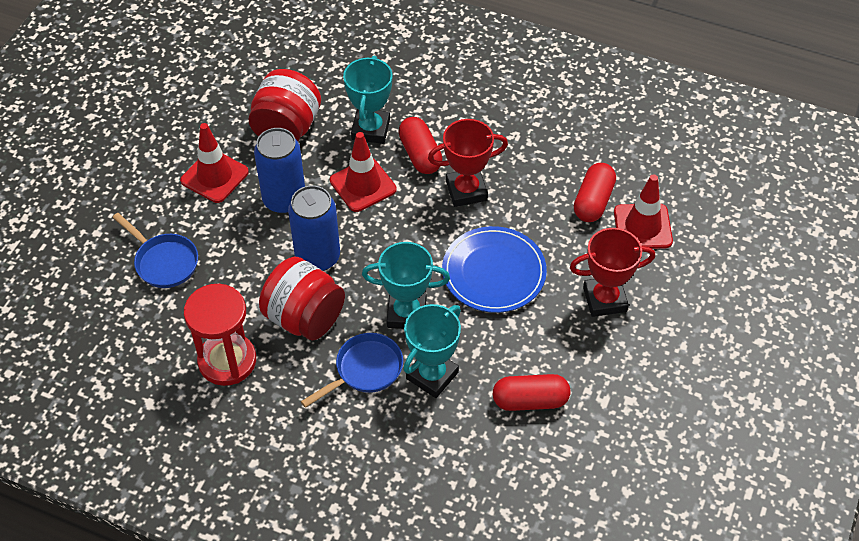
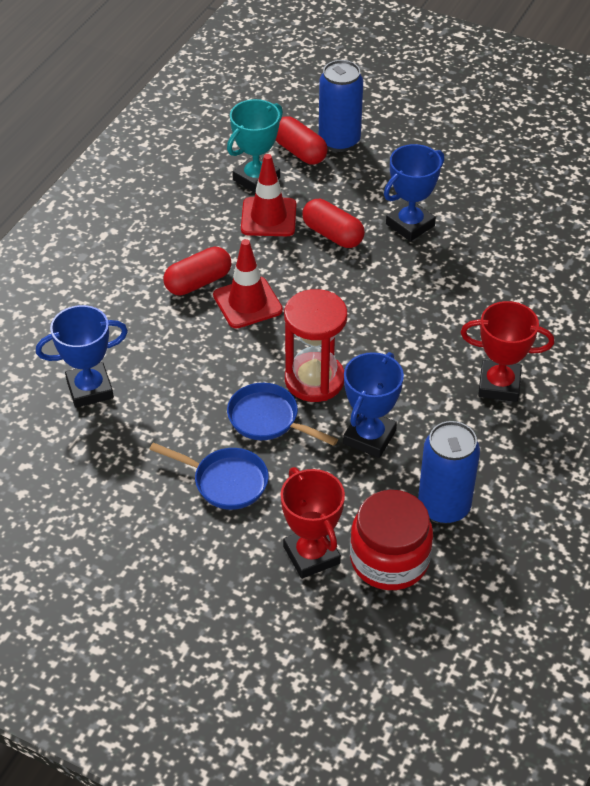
blue plate: 1 -> 0
blue trophy: 0 -> 3
red jar: 2 -> 1
red traffic cone: 3 -> 2
turquoise trophy: 3 -> 1

